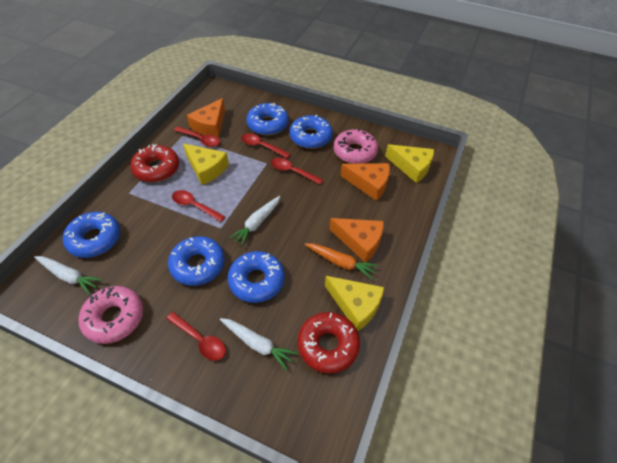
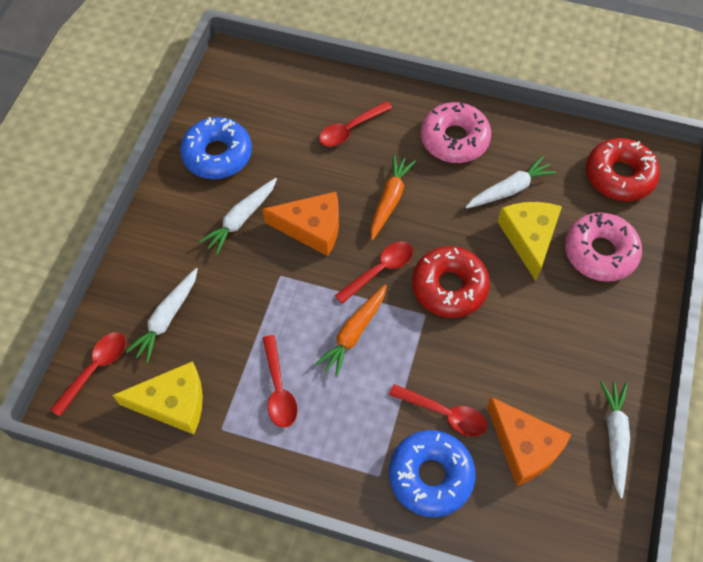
blue donut: 5 -> 2
orange carrot: 1 -> 2
orange cheese: 3 -> 2
white carrot: 3 -> 4
yellow cheese: 3 -> 2

